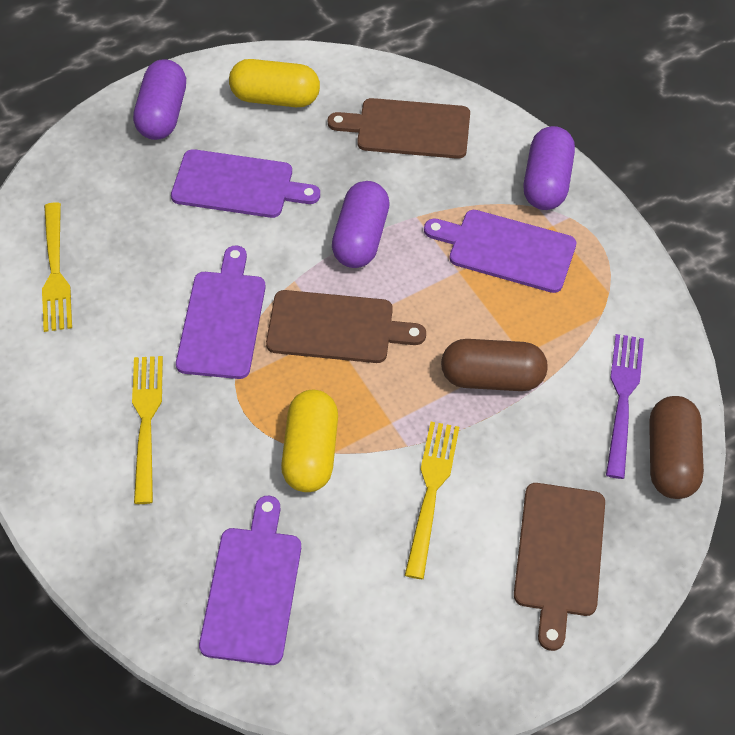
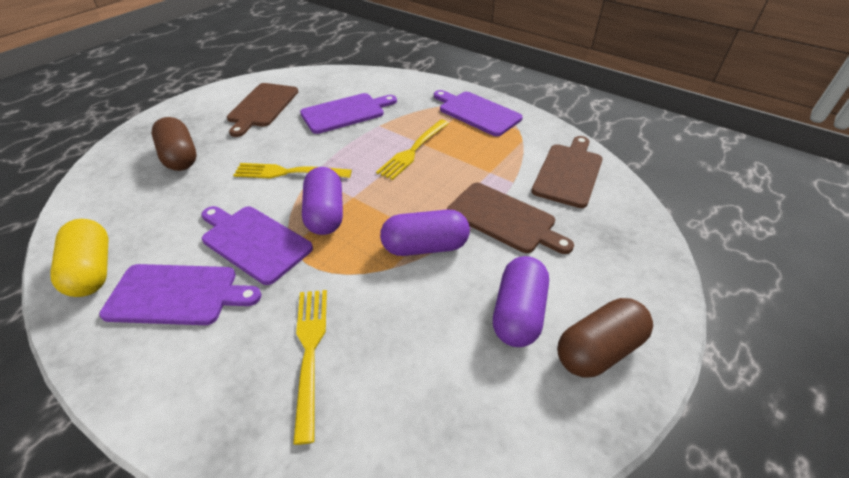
purple fork: 1 -> 0
yellow capsule: 2 -> 1

